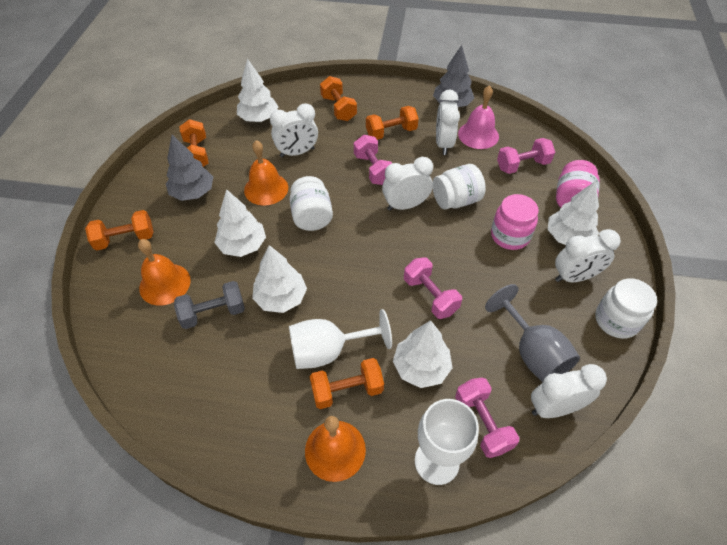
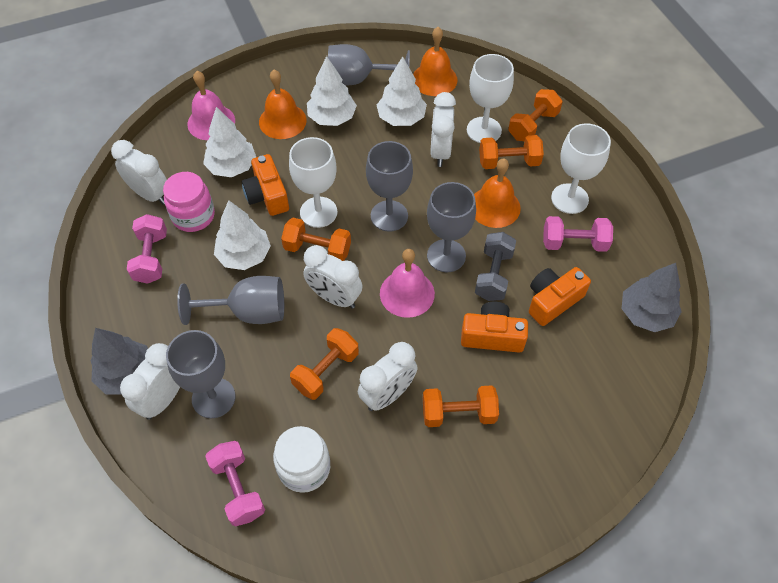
grey goblet: 1 -> 5
orange camera: 0 -> 3
pink bell: 1 -> 2
pink dumbbell: 4 -> 3
pink jar: 2 -> 1
white goblet: 2 -> 3
white jar: 3 -> 1
white tree: 5 -> 4

